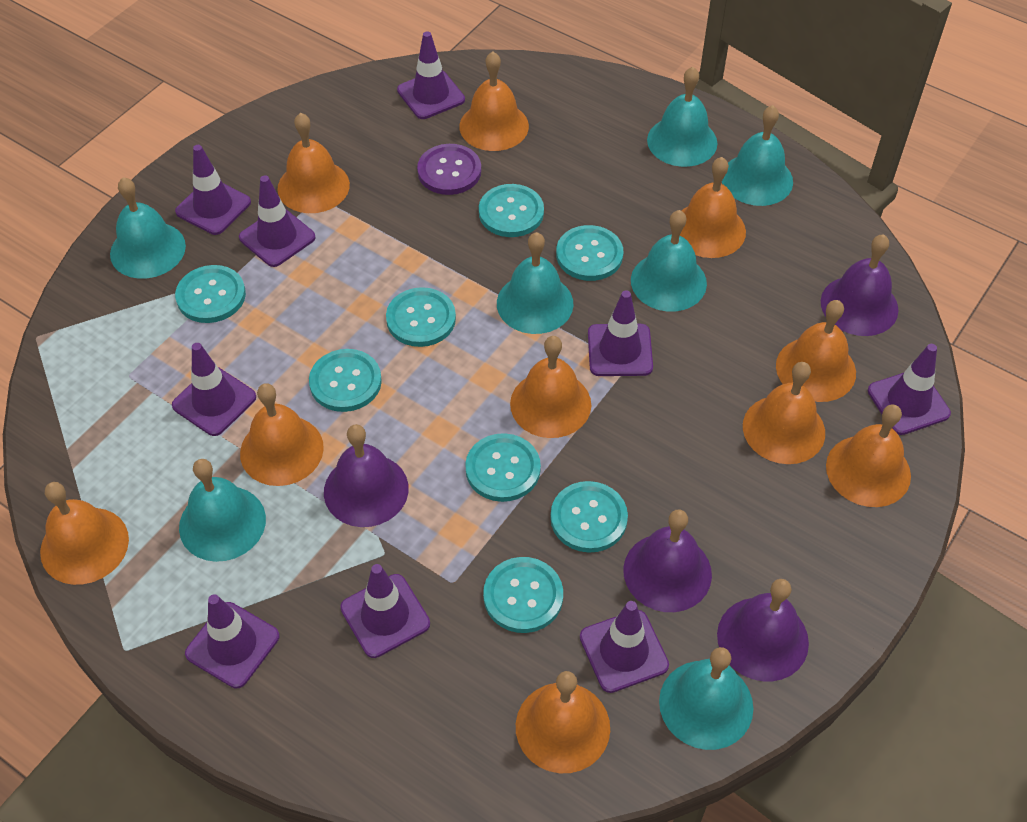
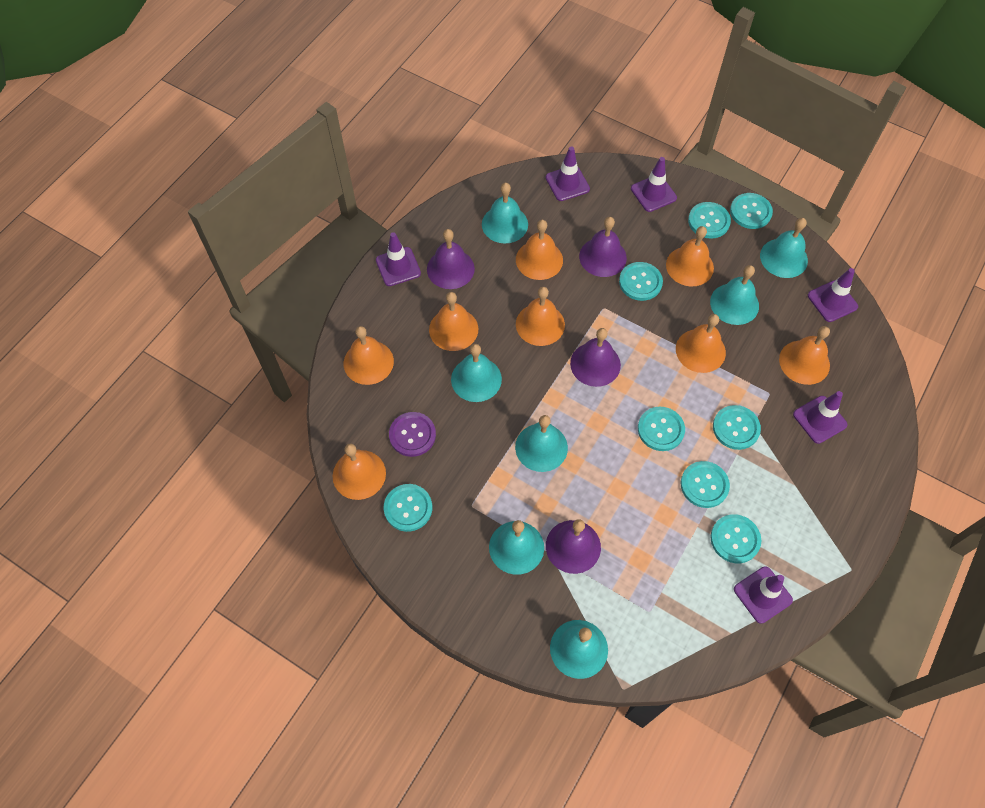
orange bell: 10 -> 8
purple traffic cone: 9 -> 6

